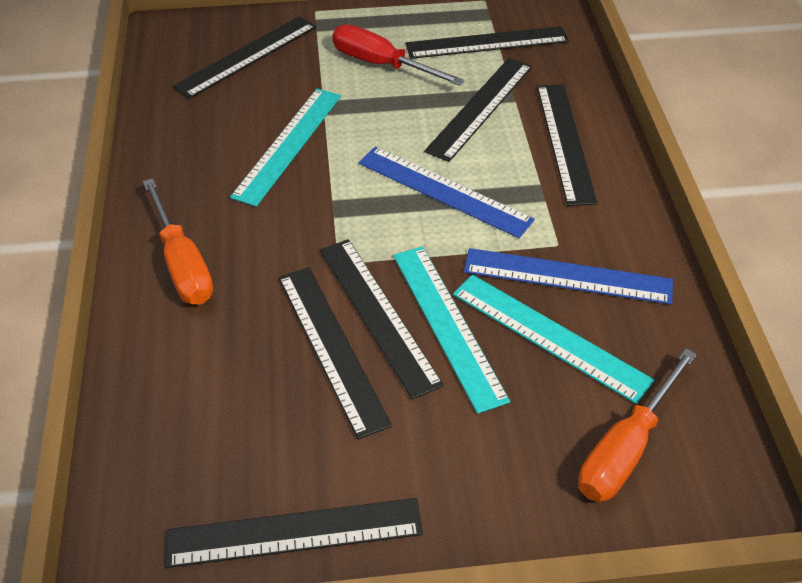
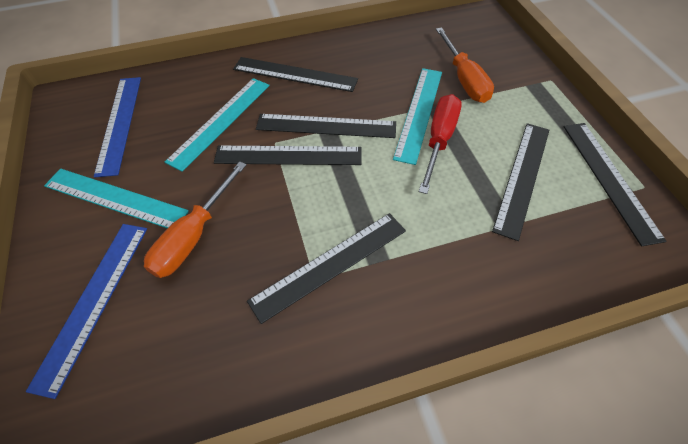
black ruler: 7 -> 6

